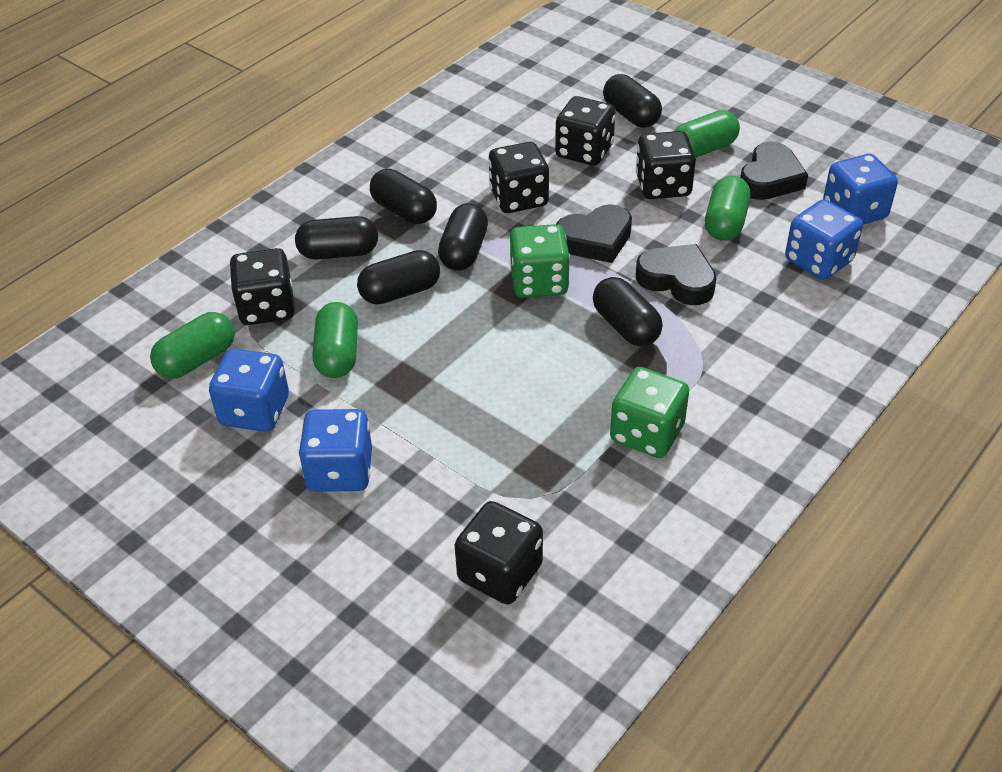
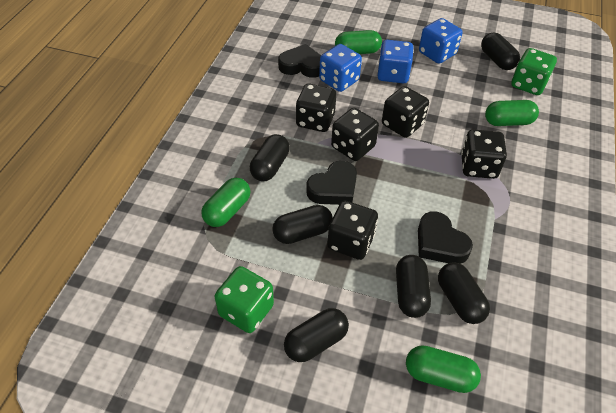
blue dice: 4 -> 3

